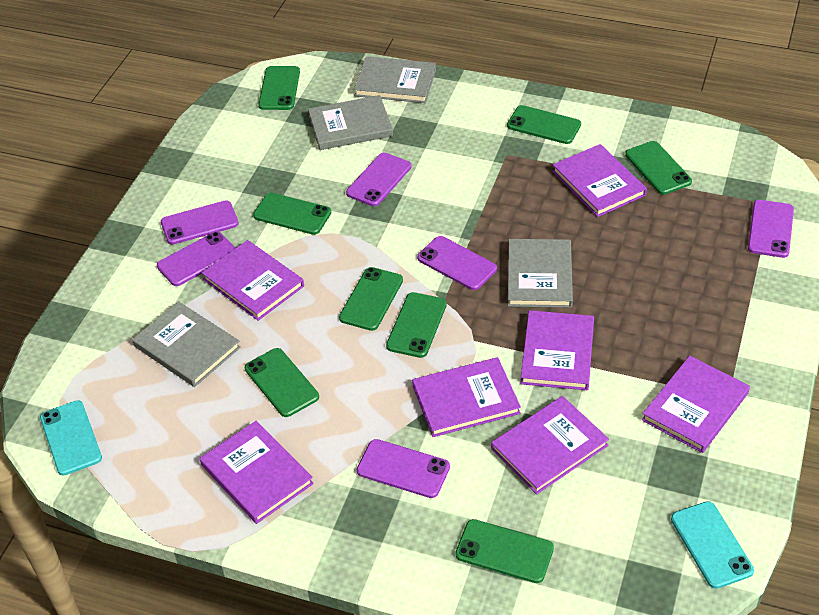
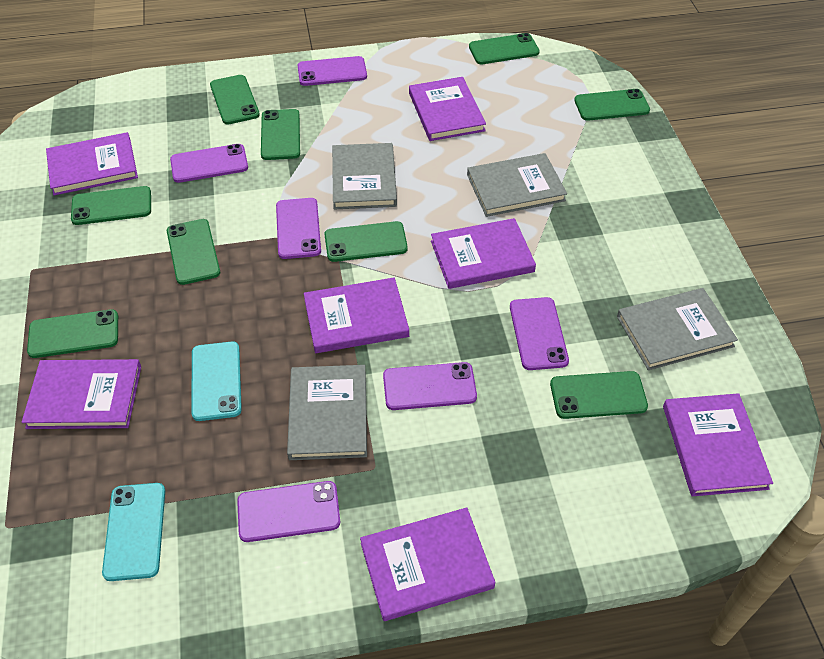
green phone: 8 -> 9

